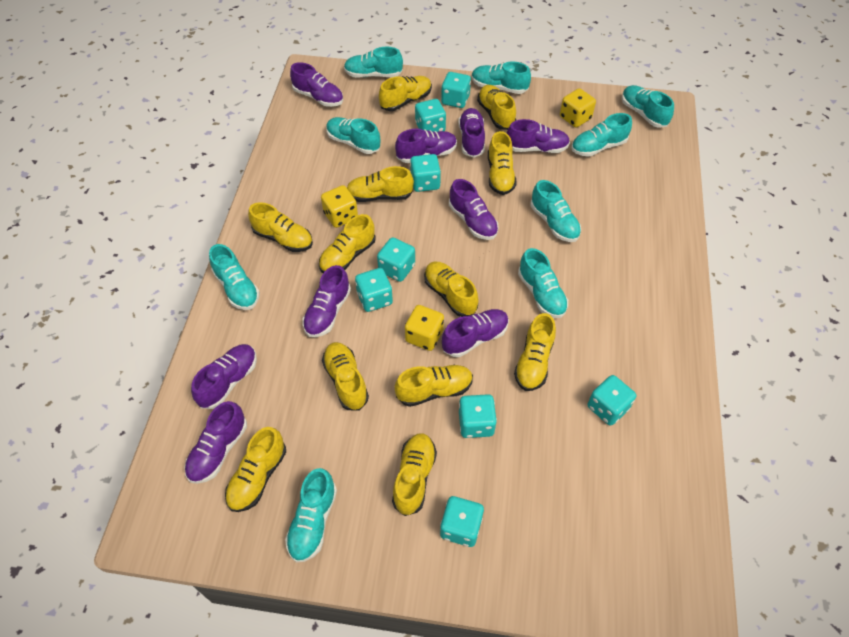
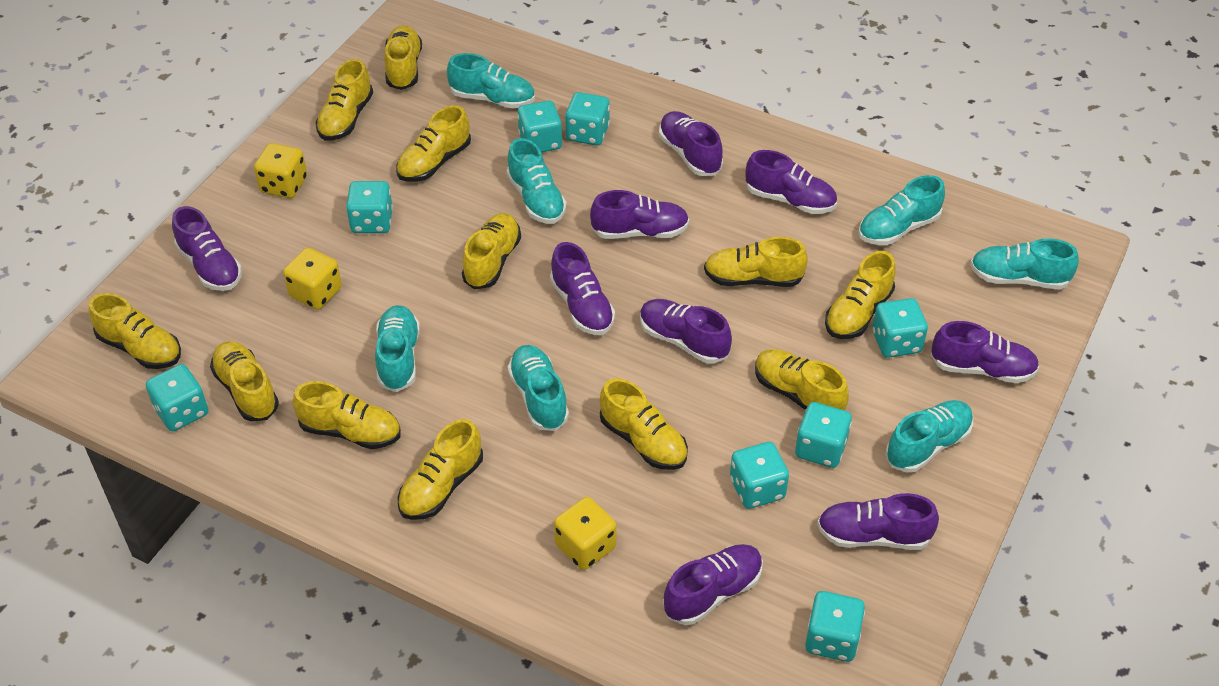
turquoise shoe: 9 -> 7

